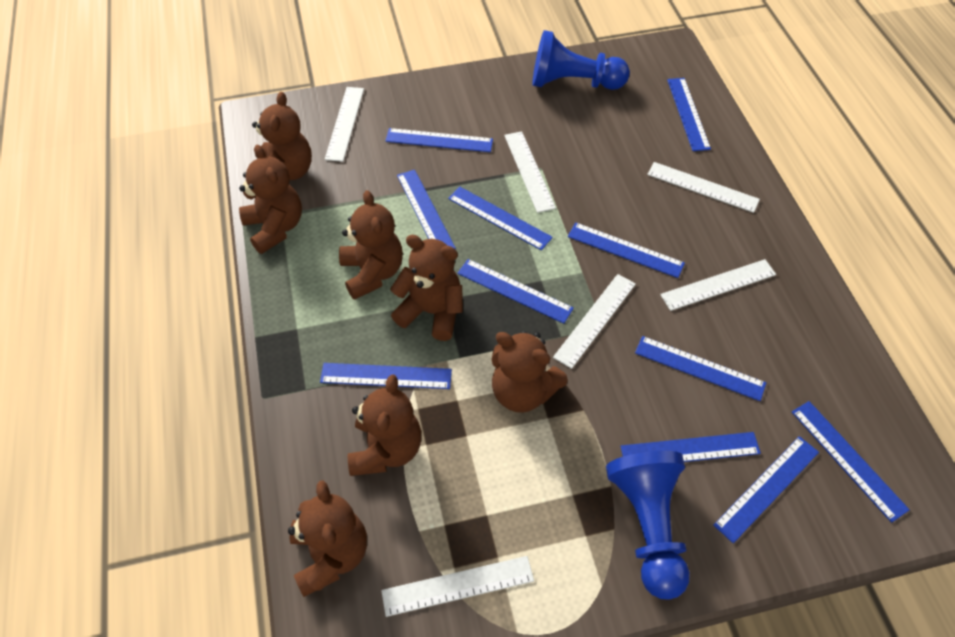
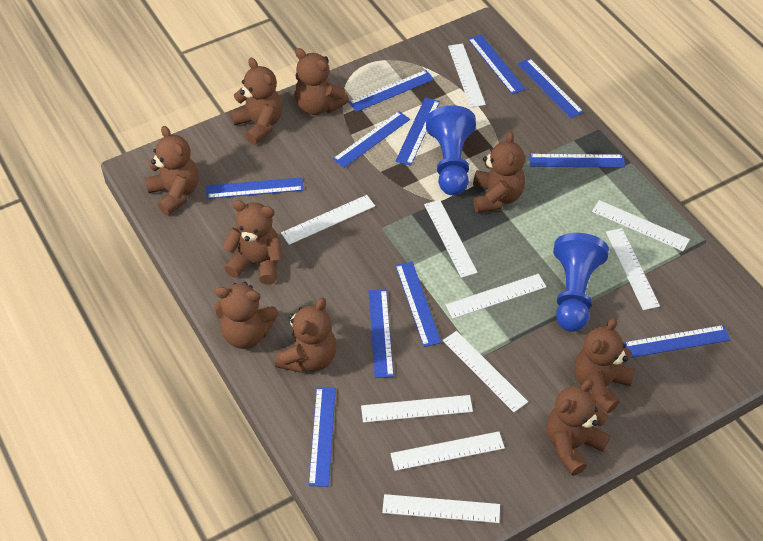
brown teddy bear: 7 -> 9
white ruler: 6 -> 10

